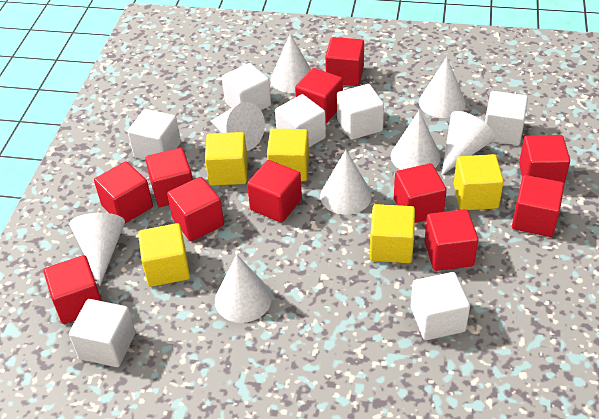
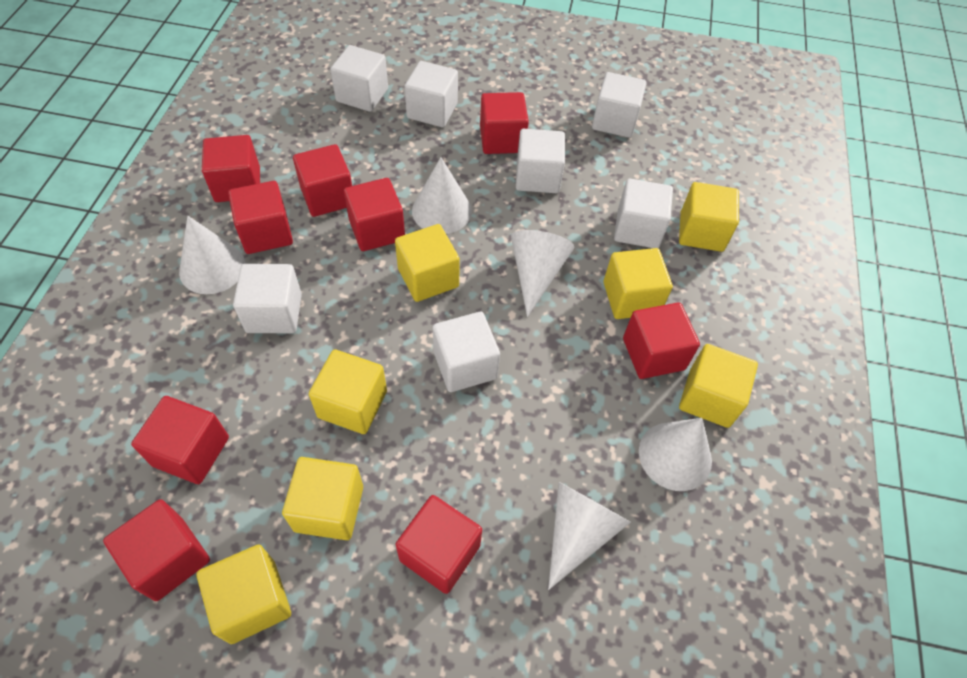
red cube: 11 -> 9
white cone: 8 -> 5
yellow cube: 5 -> 7

